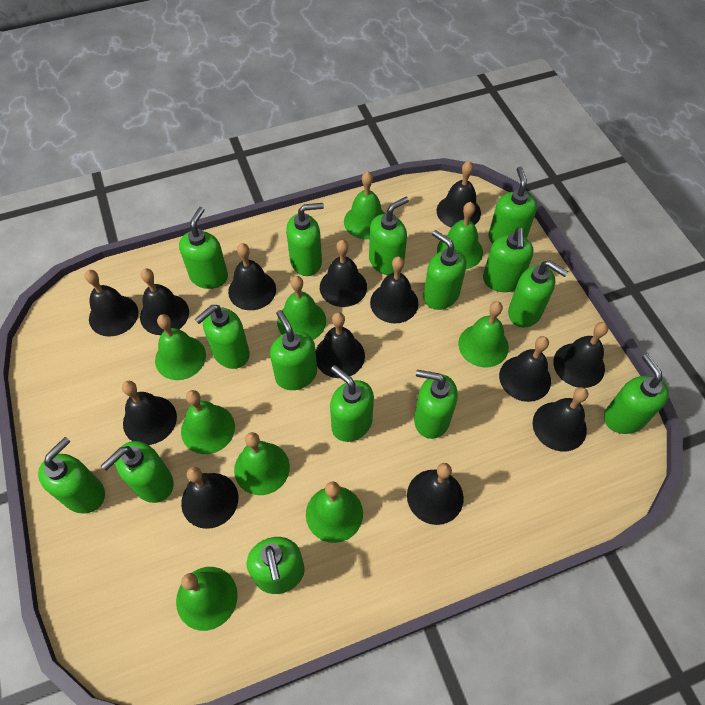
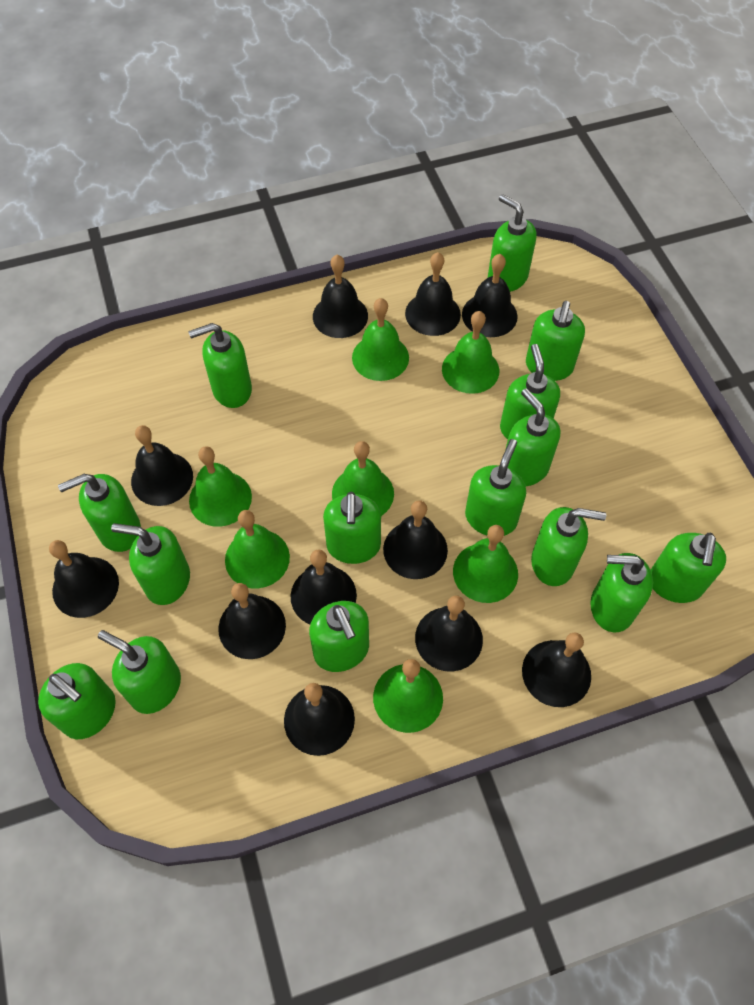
black bell: 13 -> 11
green bell: 9 -> 7

